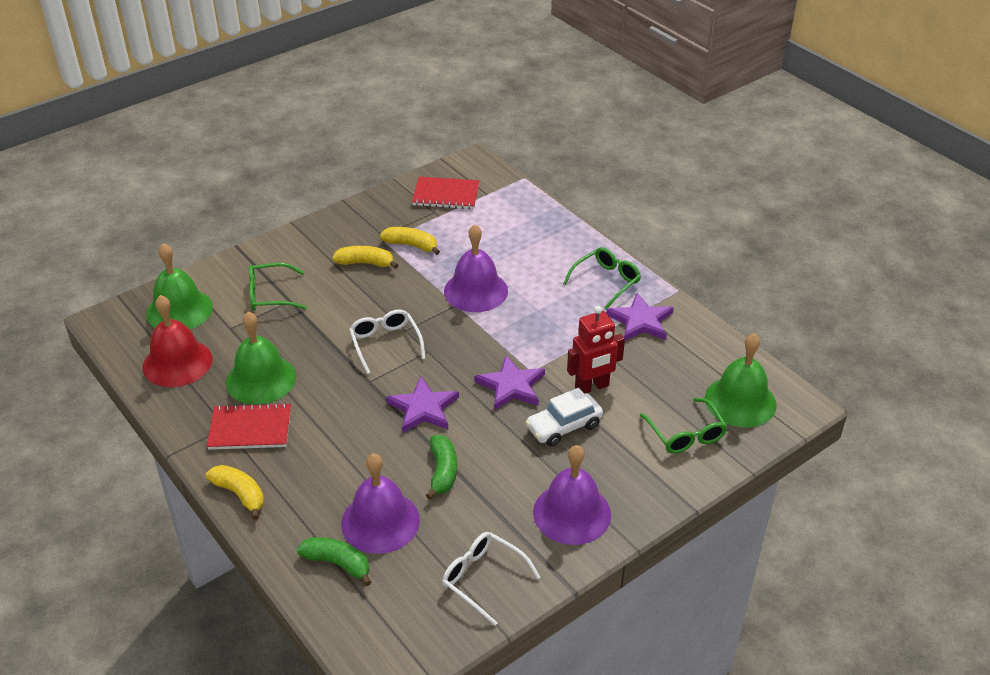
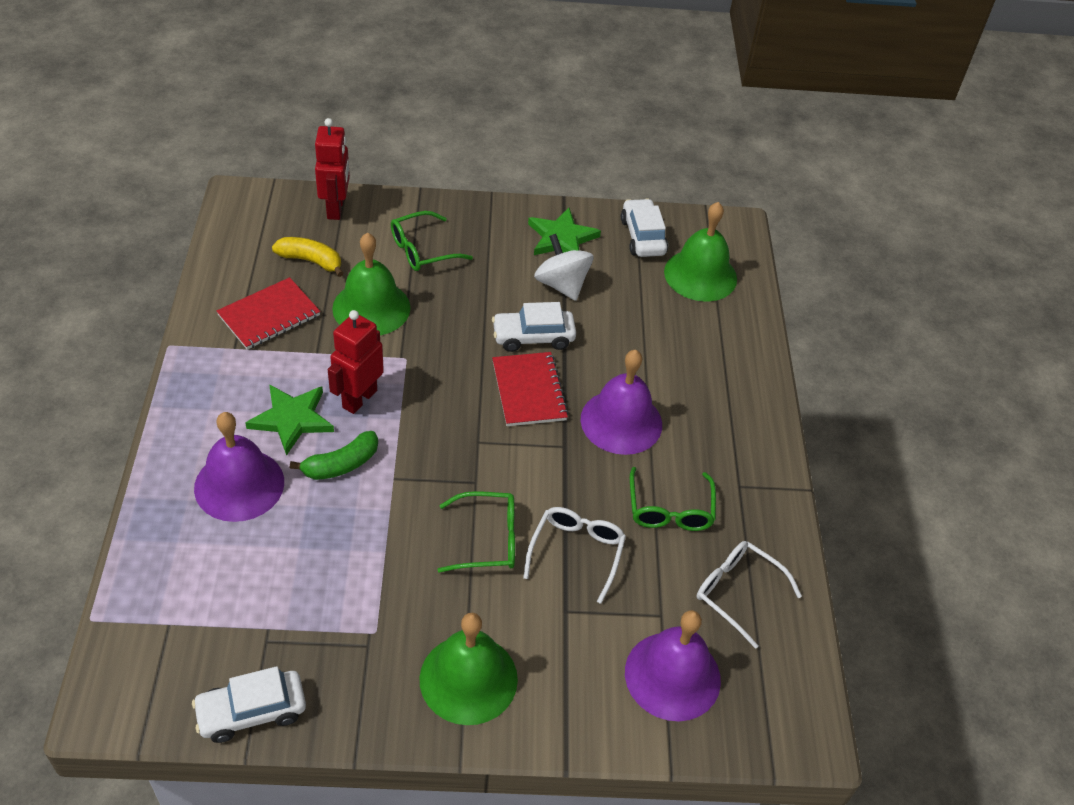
green banana: 2 -> 1
green star: 0 -> 2
purple star: 3 -> 0
red bell: 1 -> 0
red robot: 1 -> 2
white car: 1 -> 3
white spinning top: 0 -> 1
yellow banana: 3 -> 1

